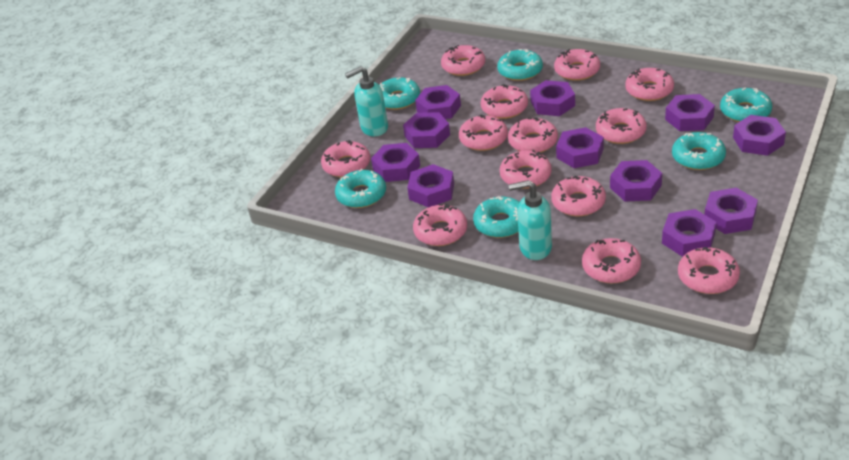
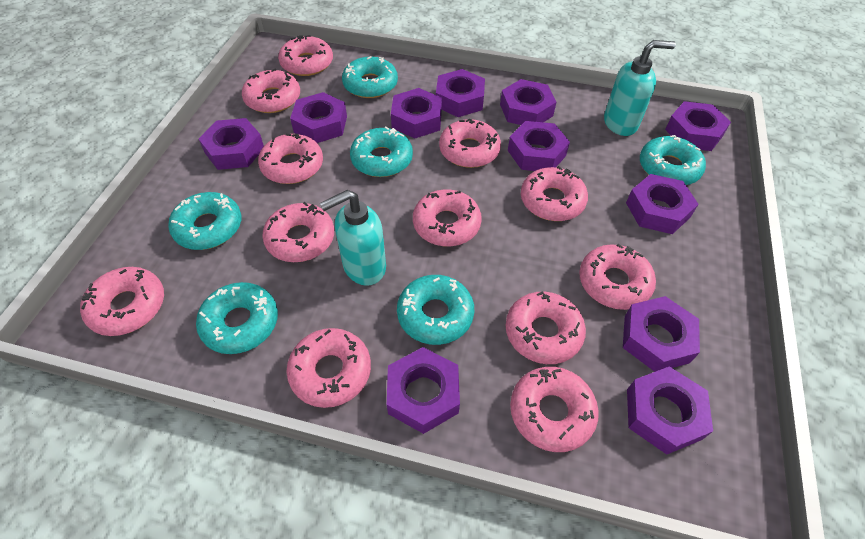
pink donut: 13 -> 12

